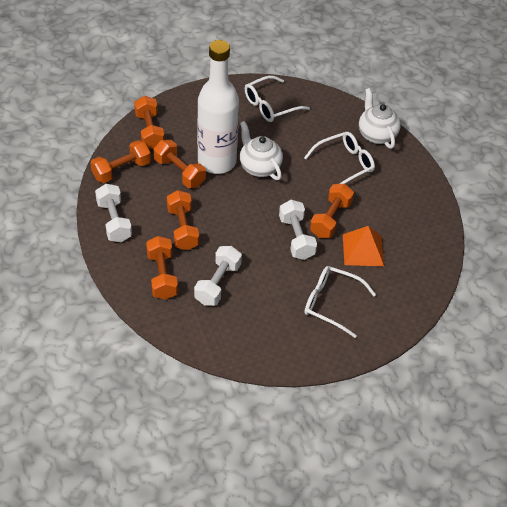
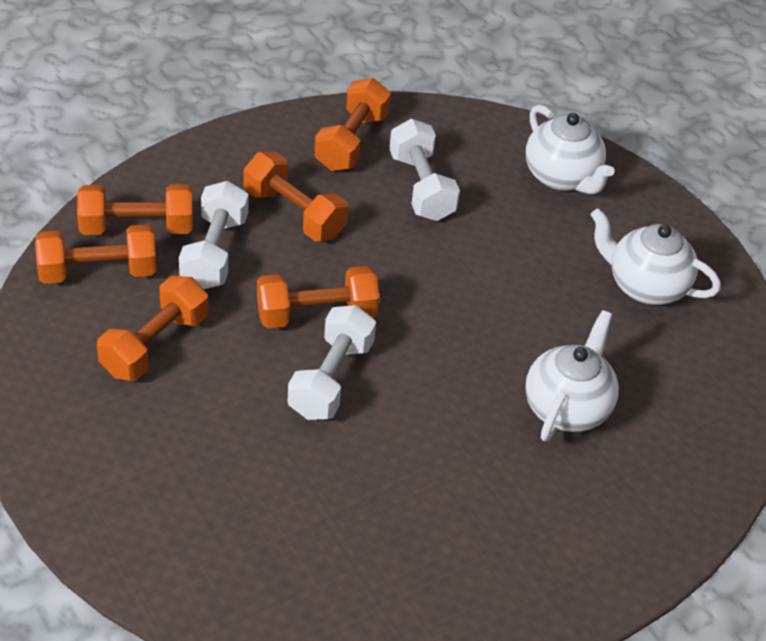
orange pyramid: 1 -> 0
white bottle: 1 -> 0
white glasses: 3 -> 0
white teapot: 2 -> 3

